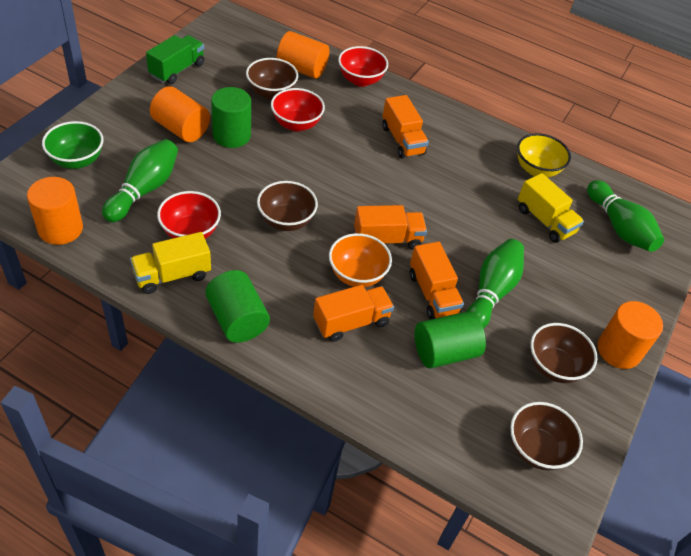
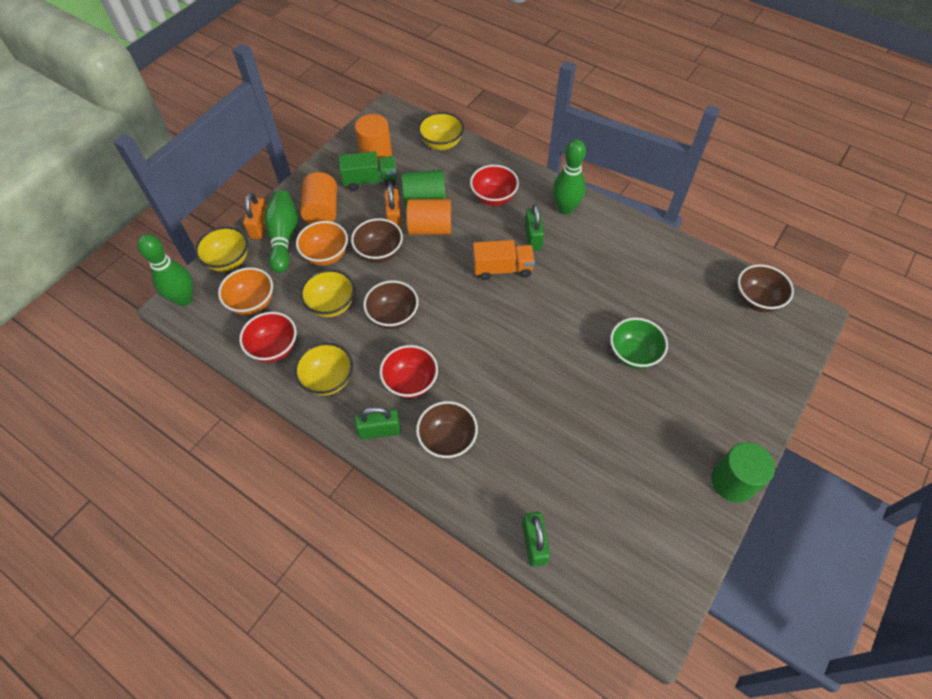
green cylinder: 3 -> 2
green padlock: 0 -> 3
orange bowl: 1 -> 2
orange cylinder: 4 -> 3
orange padlock: 0 -> 2
orange truck: 4 -> 1
yellow bowl: 1 -> 4
yellow truck: 2 -> 0

